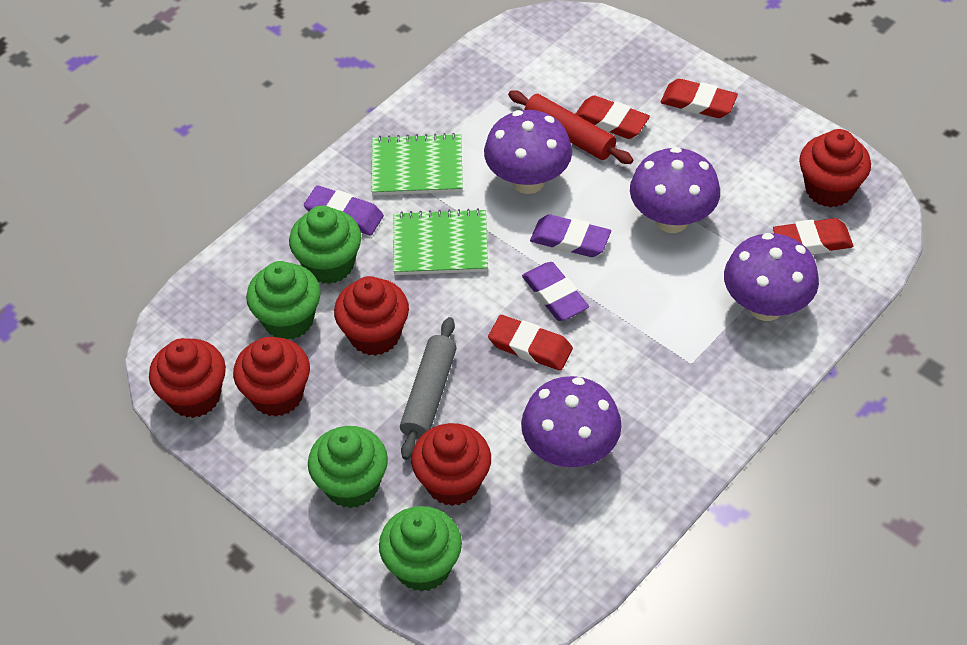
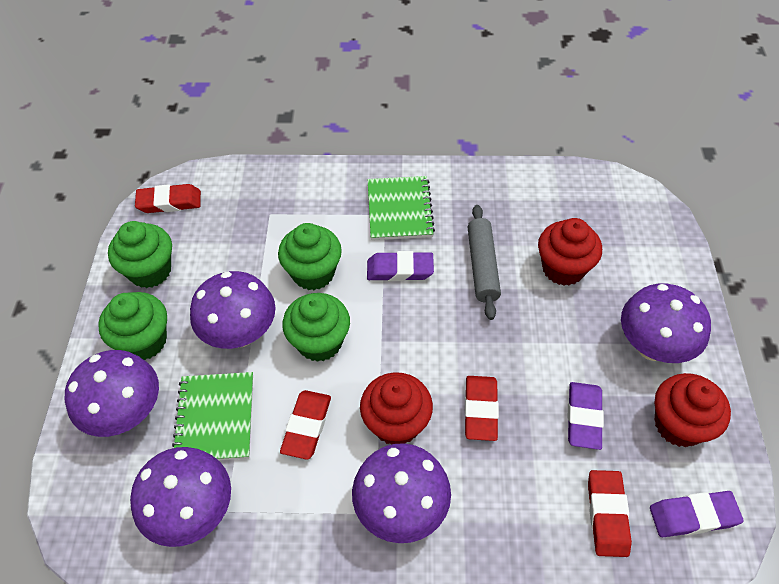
purple mushroom: 4 -> 5
red cupcake: 5 -> 3
red rolling pin: 1 -> 0

